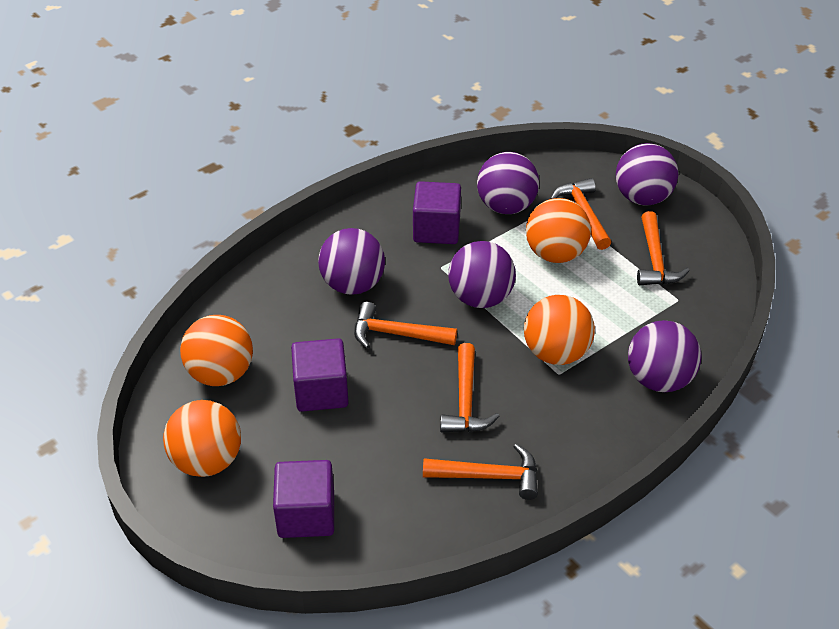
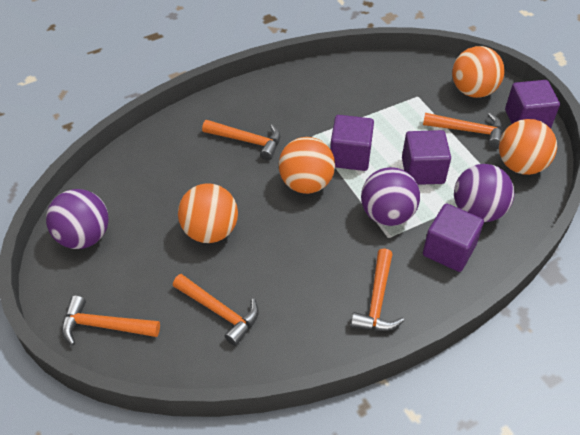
purple ball: 5 -> 3
purple cube: 3 -> 4

